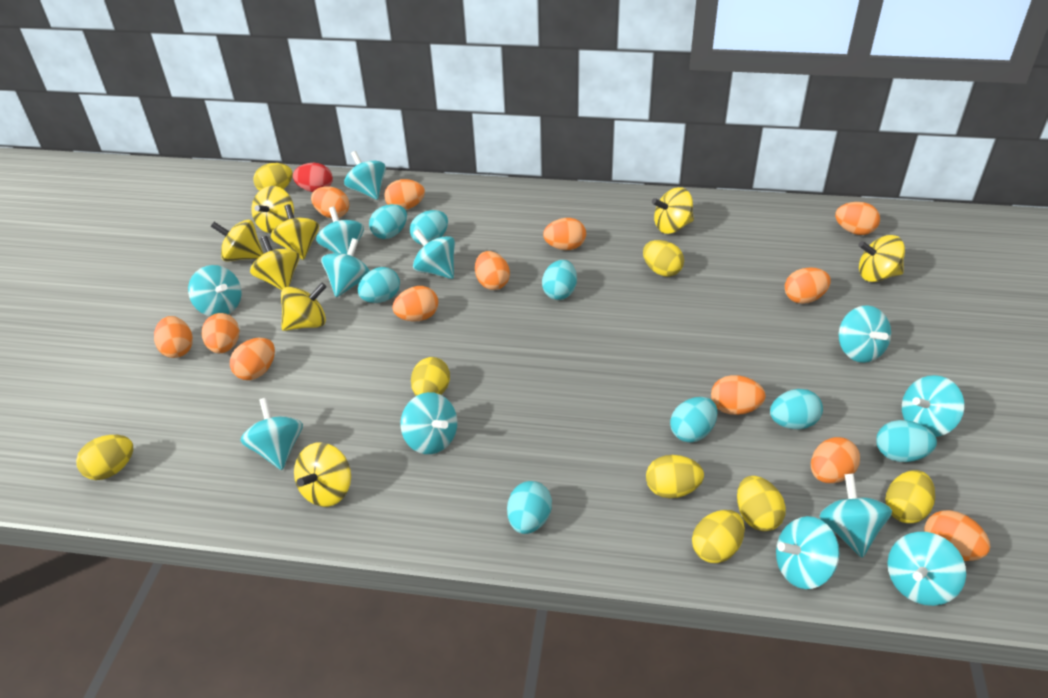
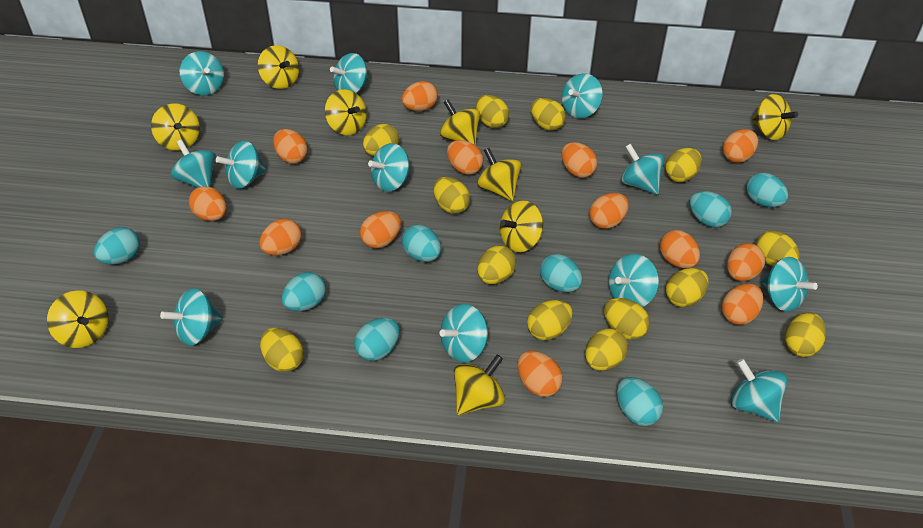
red egg: 1 -> 0
yellow egg: 8 -> 13
yellow spinning top: 8 -> 9

